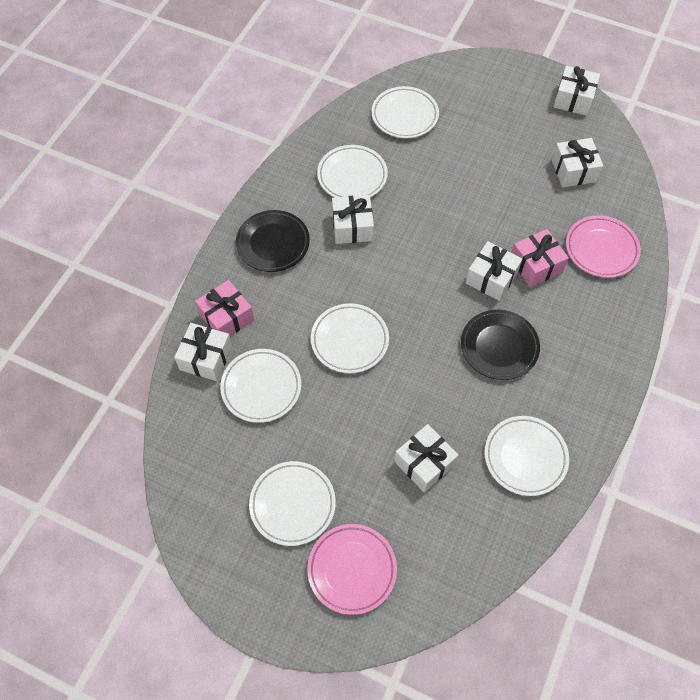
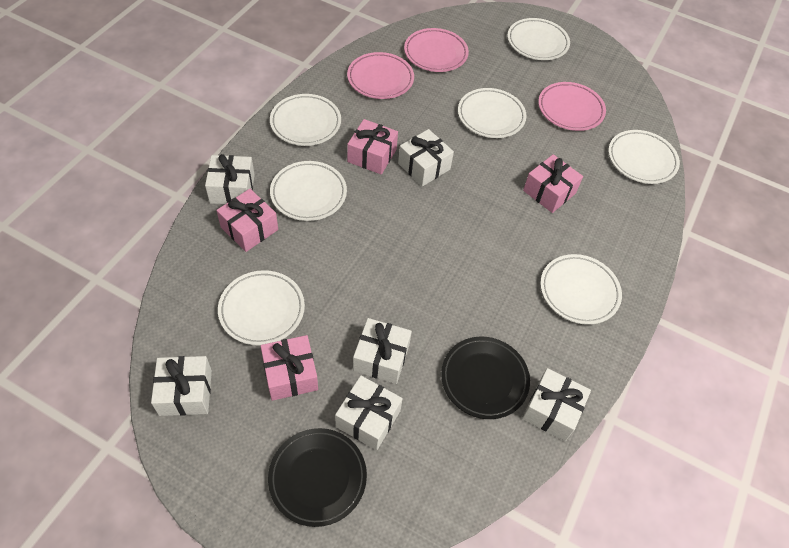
pink gift: 2 -> 4
pink plate: 2 -> 3
white plate: 6 -> 7

